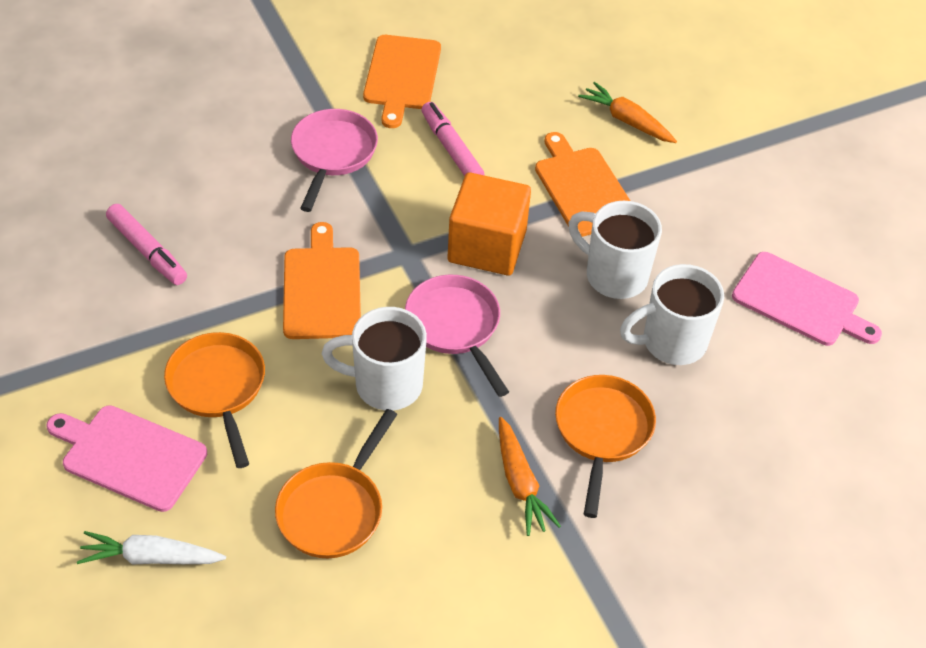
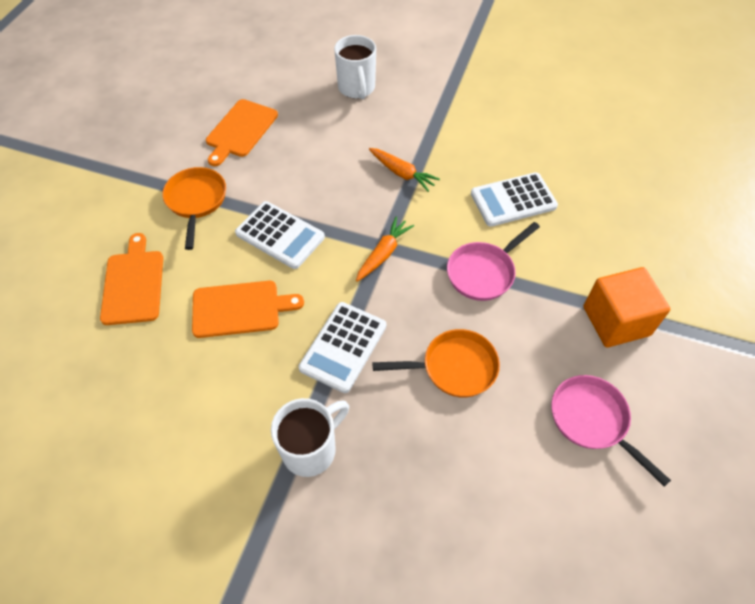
orange pan: 3 -> 2
pink cutting board: 2 -> 0
pink marker: 2 -> 0
white calculator: 0 -> 3
white carrot: 1 -> 0
white mug: 3 -> 2

